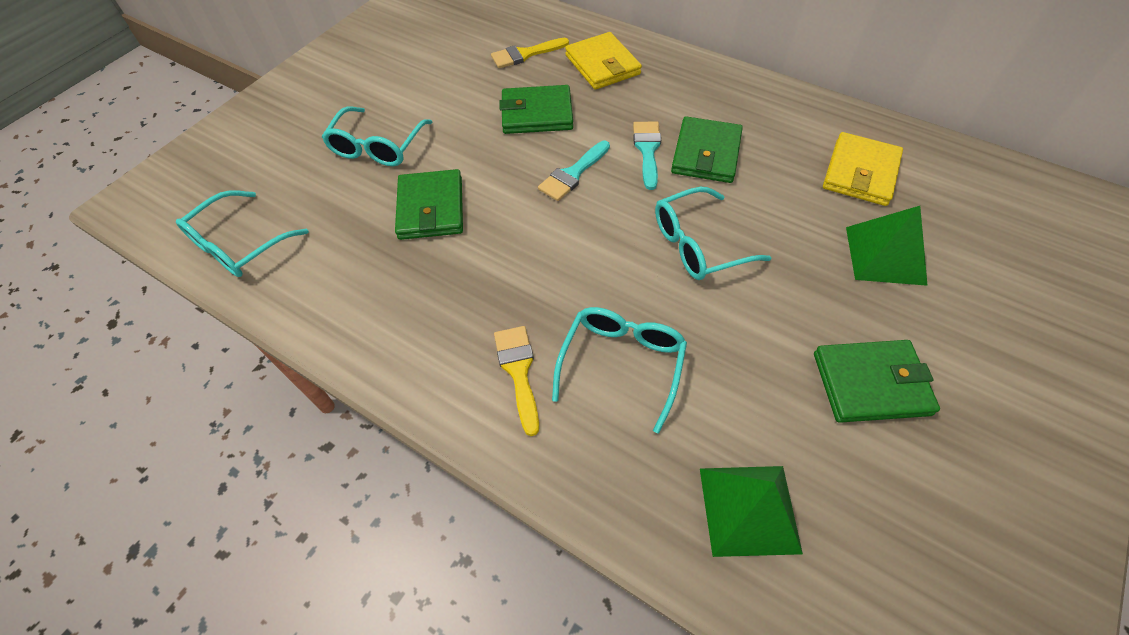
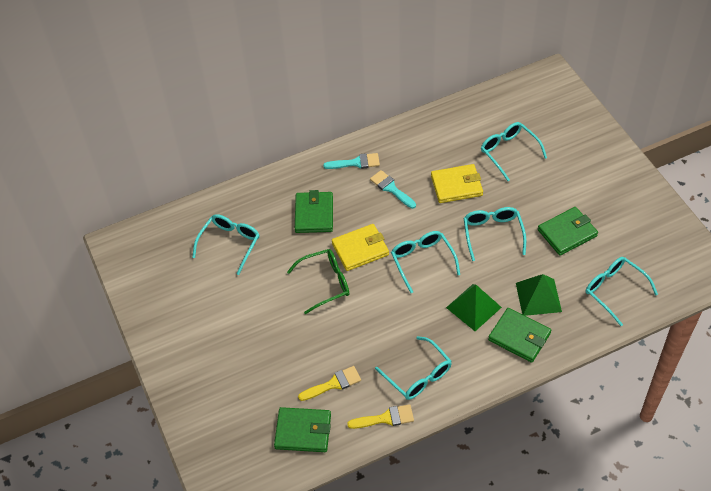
green glasses: 0 -> 1
turquoise glasses: 4 -> 6

